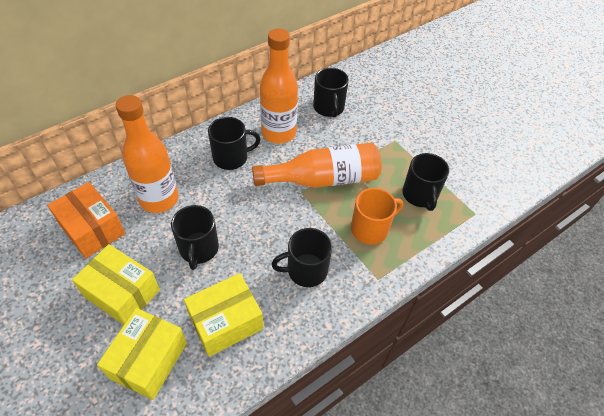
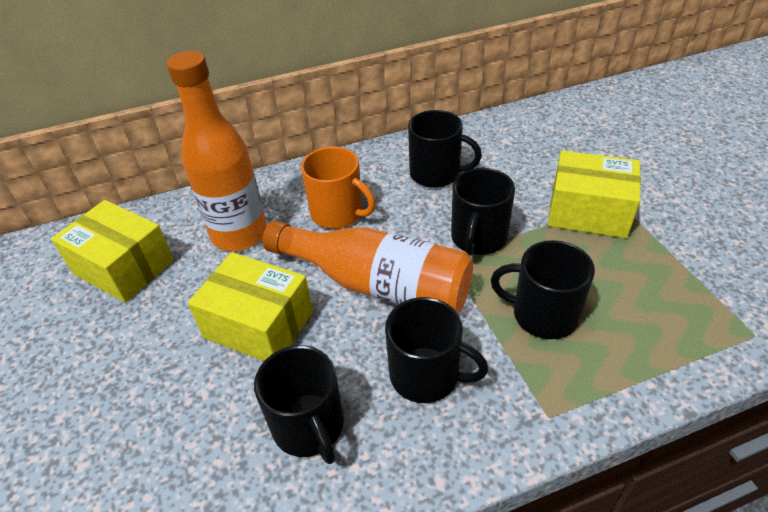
orange bottle: 3 -> 2
orange box: 1 -> 0

